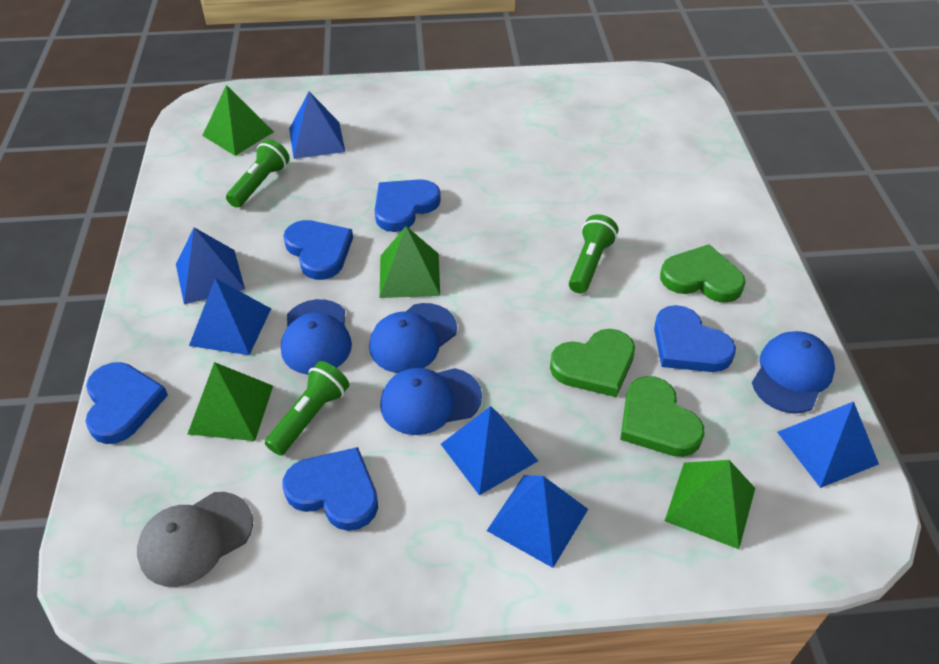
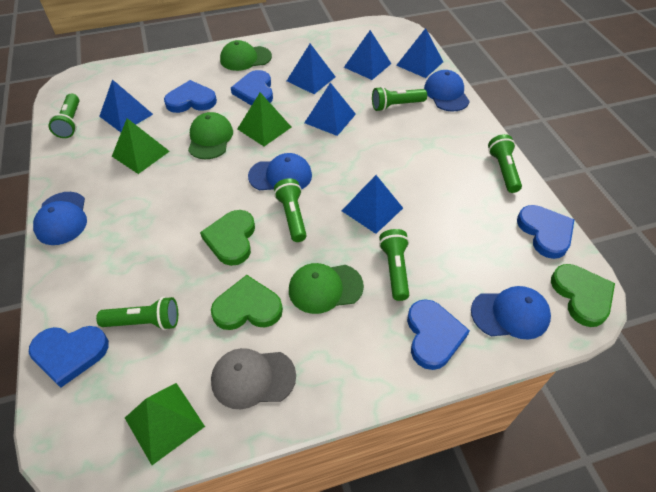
green cap: 0 -> 3
green flashlight: 3 -> 6
green pyramid: 4 -> 3

